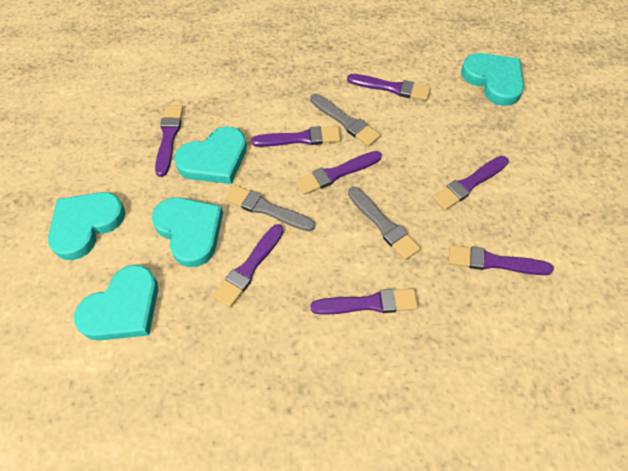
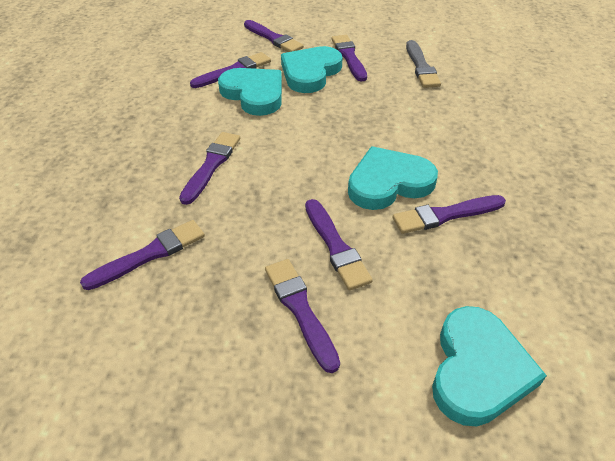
grey brush: 3 -> 1
turquoise heart: 5 -> 4

